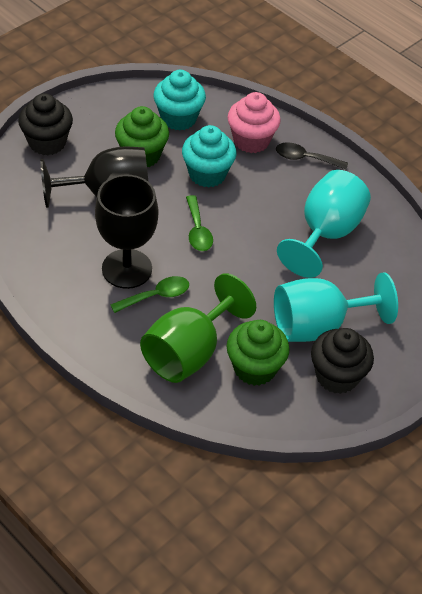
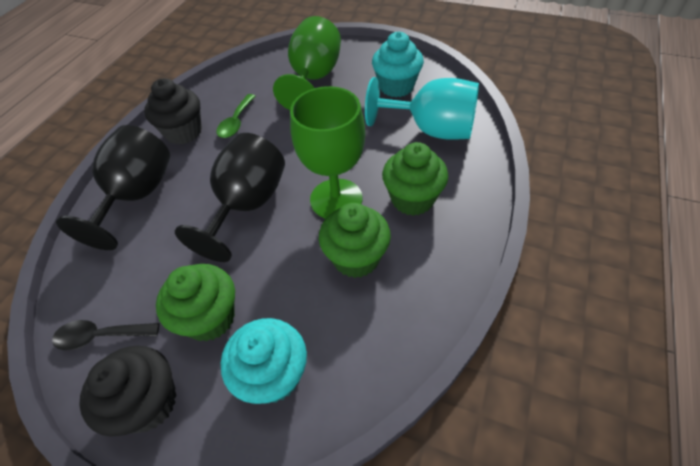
green cupcake: 2 -> 3
green goblet: 1 -> 2
green spoon: 2 -> 1
pink cupcake: 1 -> 0
turquoise goblet: 2 -> 1

